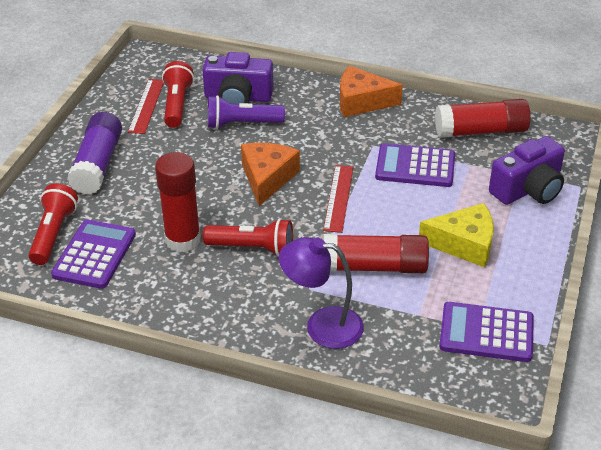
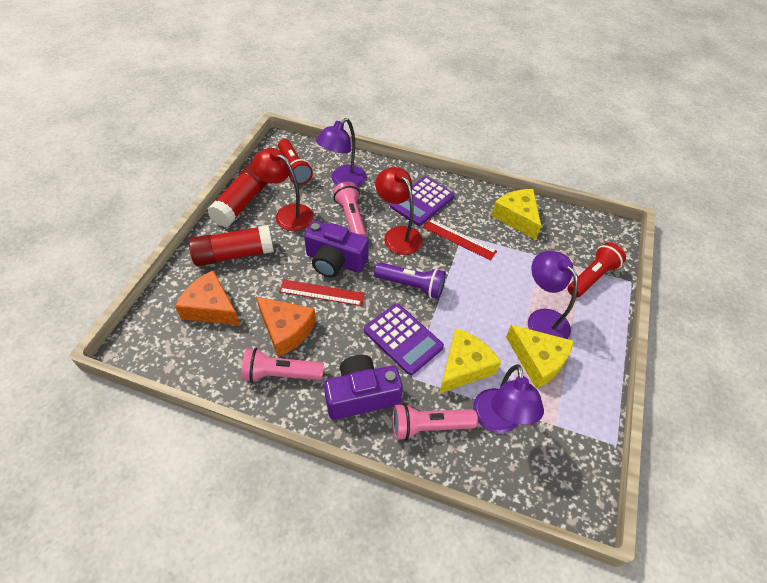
pink flashlight: 0 -> 3
purple calculator: 3 -> 2
purple glue stick: 1 -> 0
purple lamp: 1 -> 3
red flashlight: 3 -> 2
red glue stick: 3 -> 2
red lamp: 0 -> 2
yellow cheese: 1 -> 3

